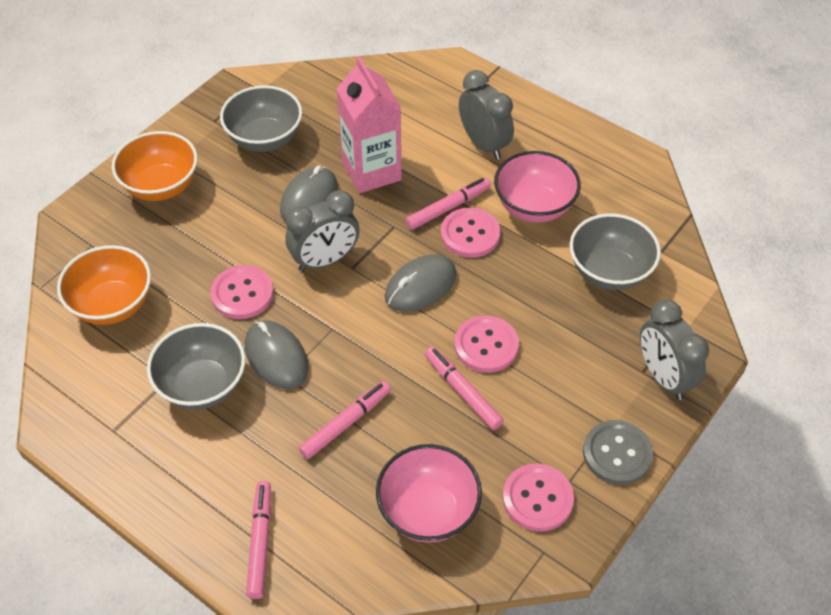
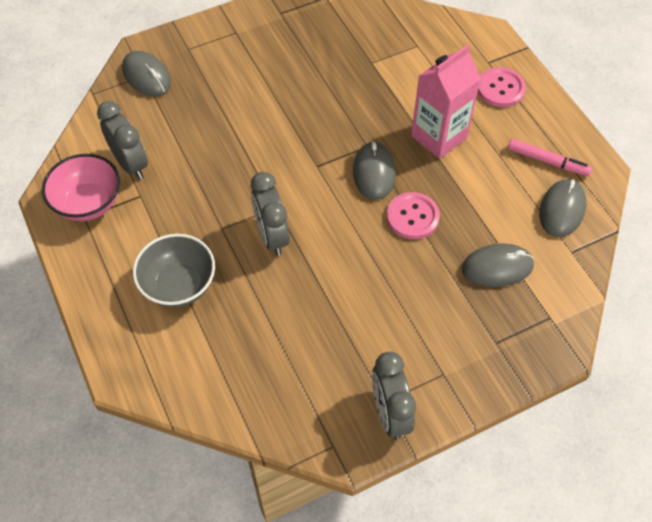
grey bowl: 3 -> 1
grey button: 1 -> 0
grey mouse: 3 -> 4
orange bowl: 2 -> 0
pink bowl: 2 -> 1
pink button: 4 -> 2
pink marker: 4 -> 1

